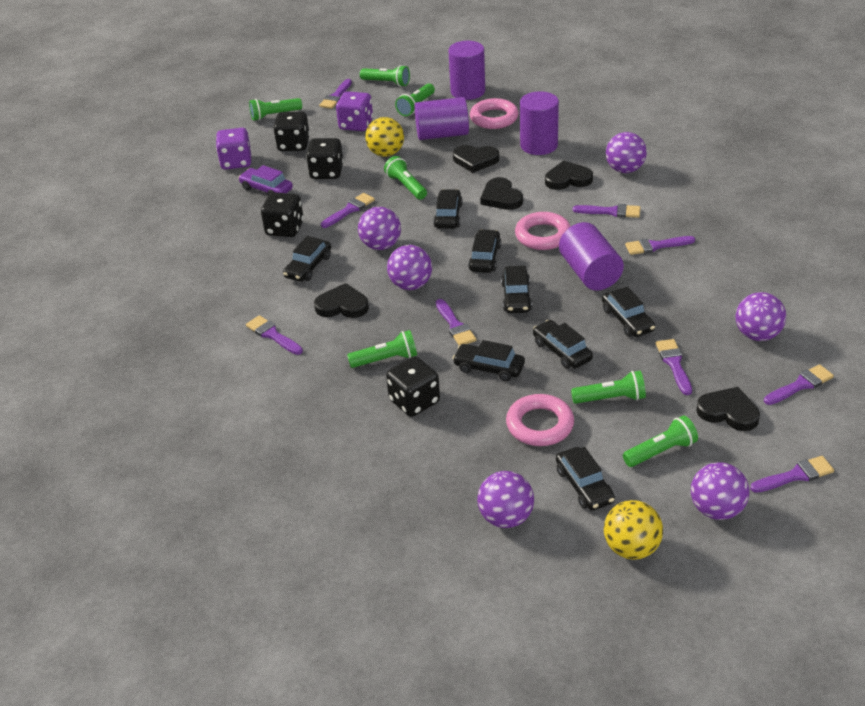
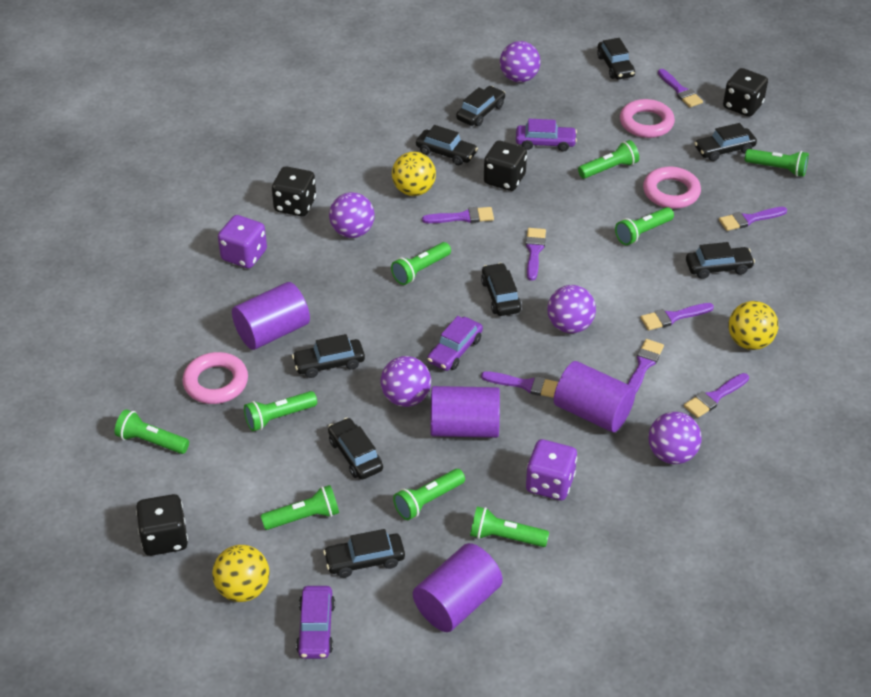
black car: 8 -> 9
black heart: 5 -> 0
green flashlight: 7 -> 9
purple ball: 6 -> 5
purple brush: 9 -> 8
purple car: 1 -> 3
yellow ball: 2 -> 3

